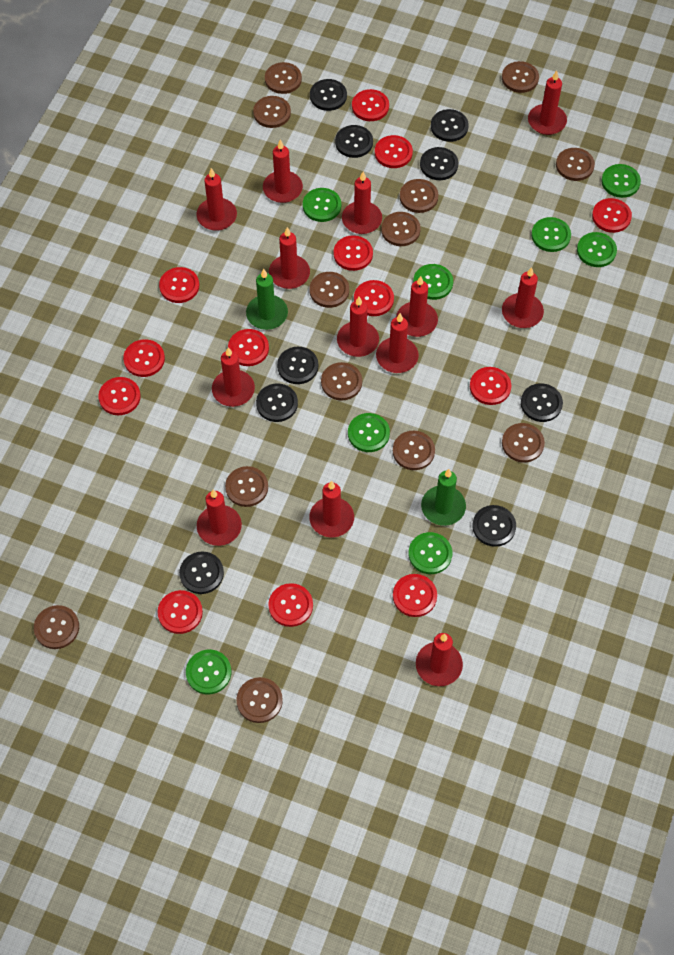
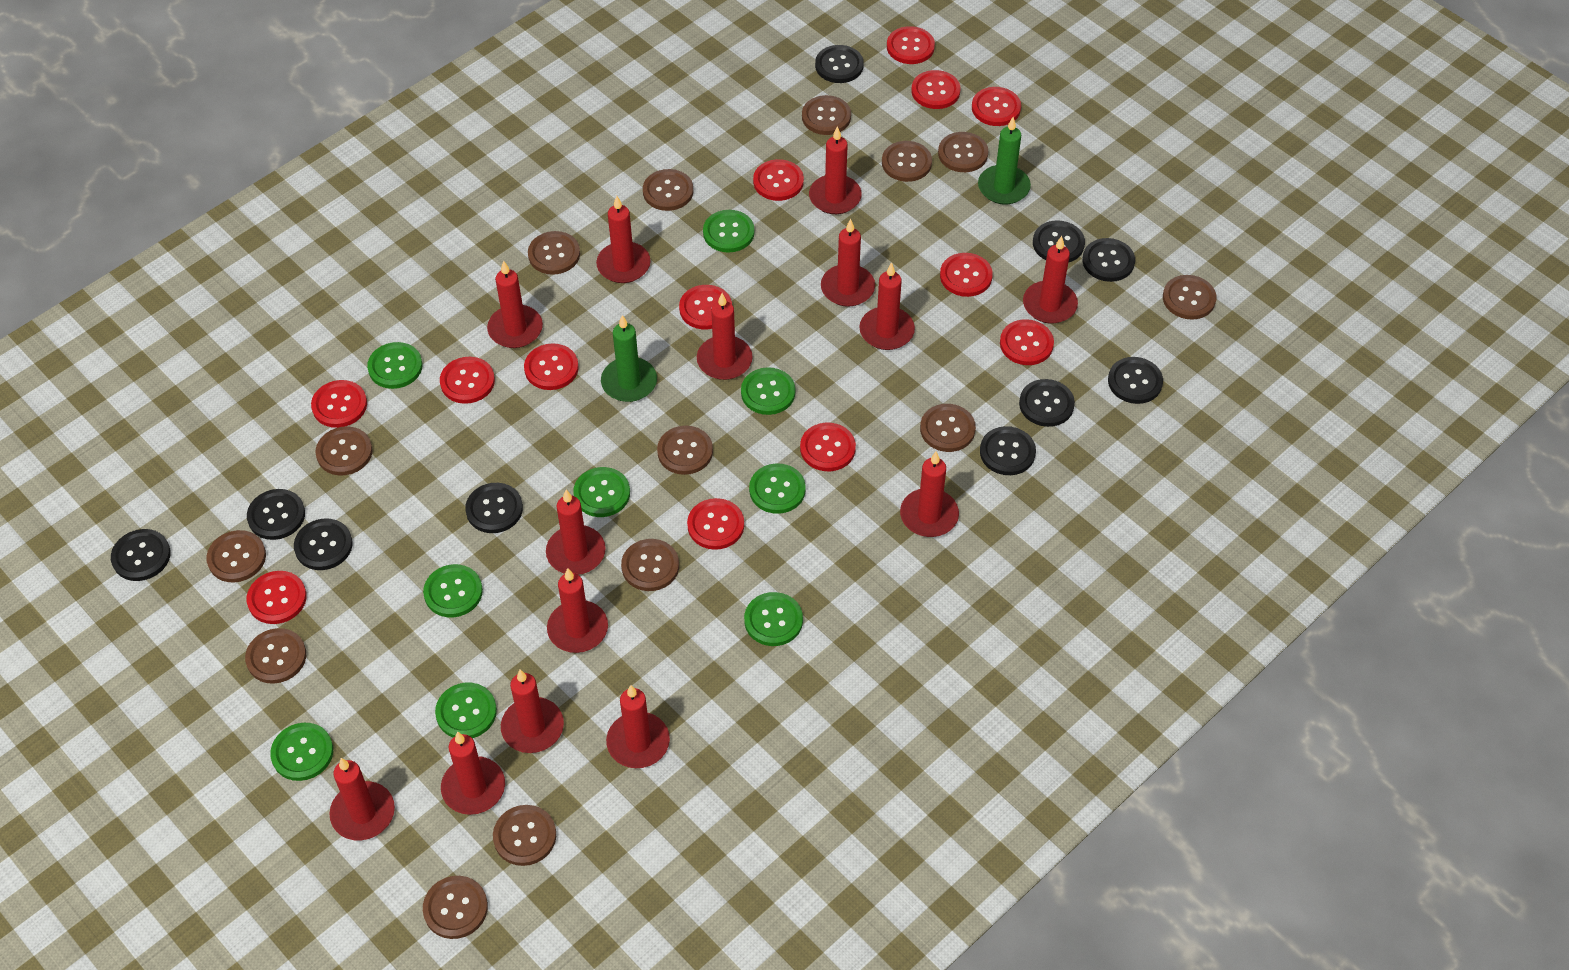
black button: 9 -> 10
brown button: 13 -> 14
green button: 8 -> 9
red candle: 13 -> 14

